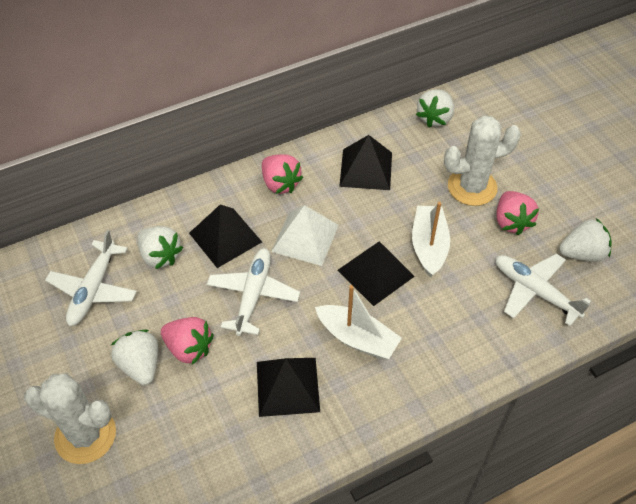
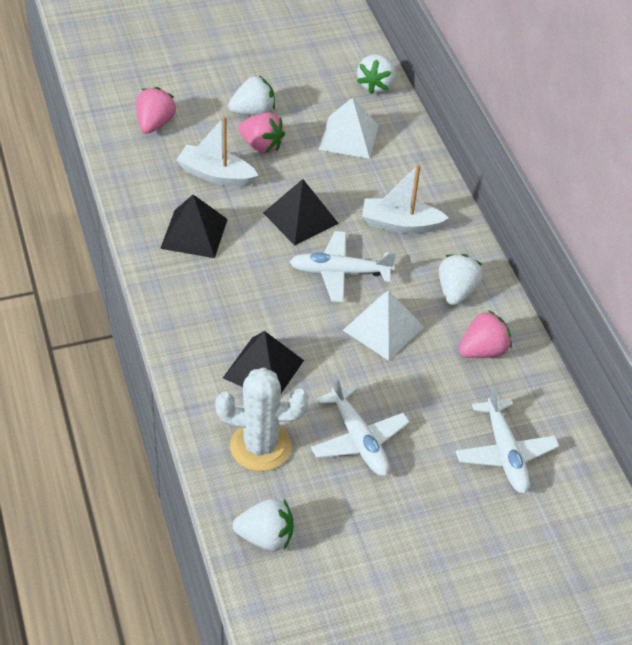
black pyramid: 4 -> 3
white cactus: 2 -> 1
white pyramid: 1 -> 2

